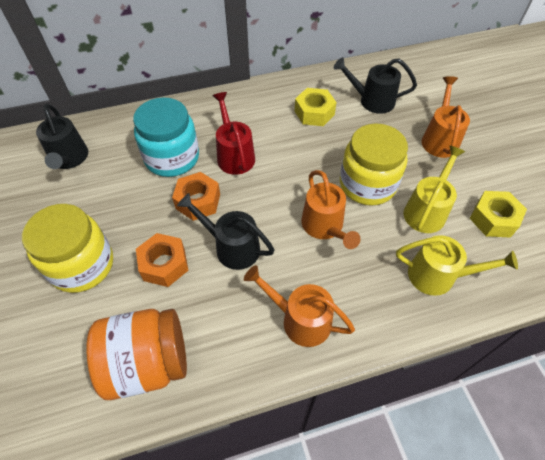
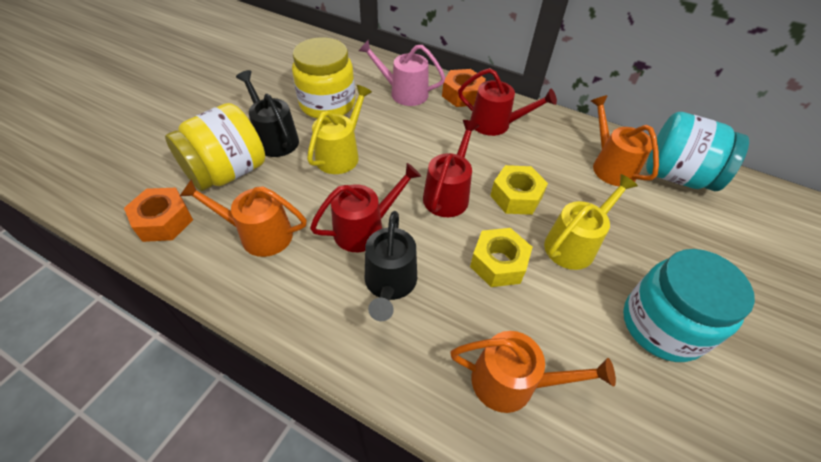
black watering can: 3 -> 2
orange jar: 1 -> 0
pink watering can: 0 -> 1
red watering can: 1 -> 3
turquoise jar: 1 -> 2

